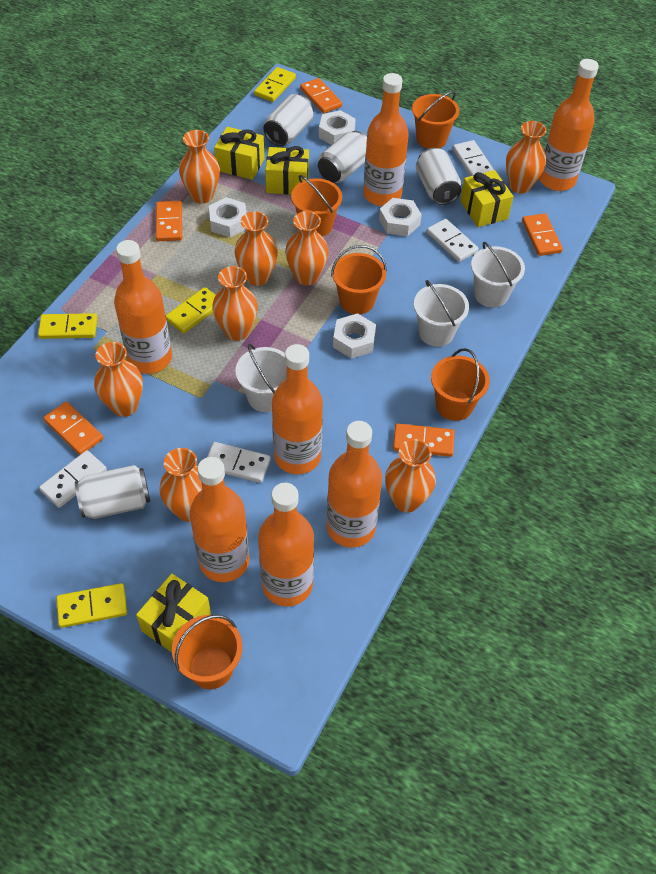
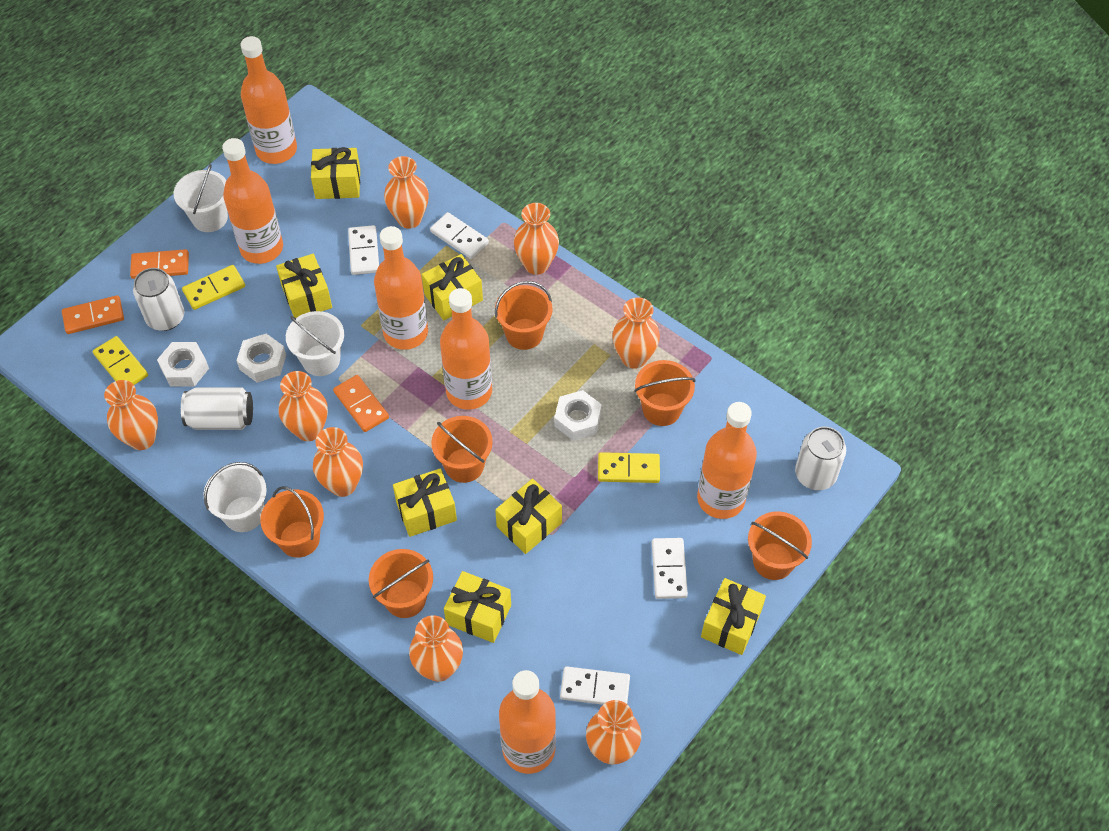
orange bottle: 7 -> 6
orange bucket: 5 -> 6
orange domino: 5 -> 3
white can: 4 -> 3
white nut: 4 -> 3
yellow domino: 4 -> 3
yellow gift: 4 -> 7

